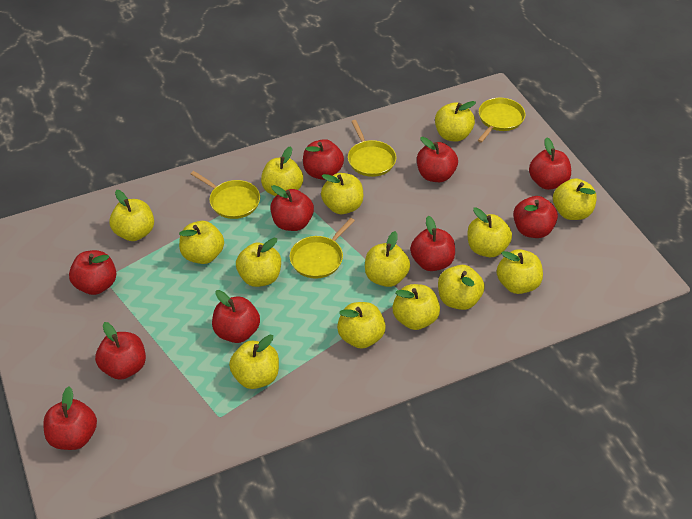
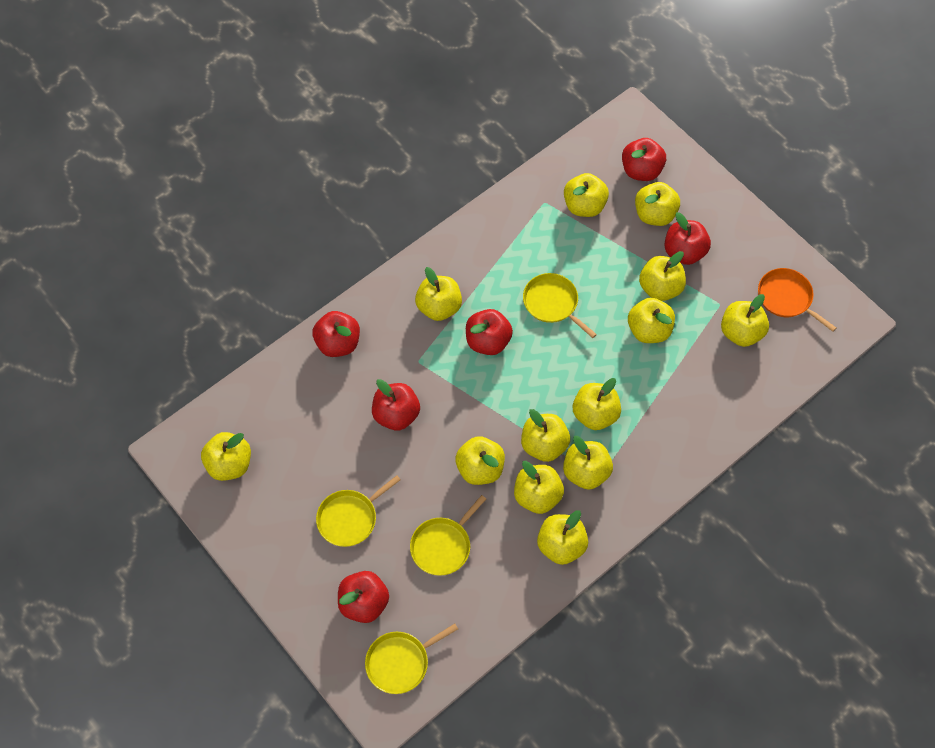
orange pan: 0 -> 1
red apple: 10 -> 6
yellow apple: 14 -> 13

